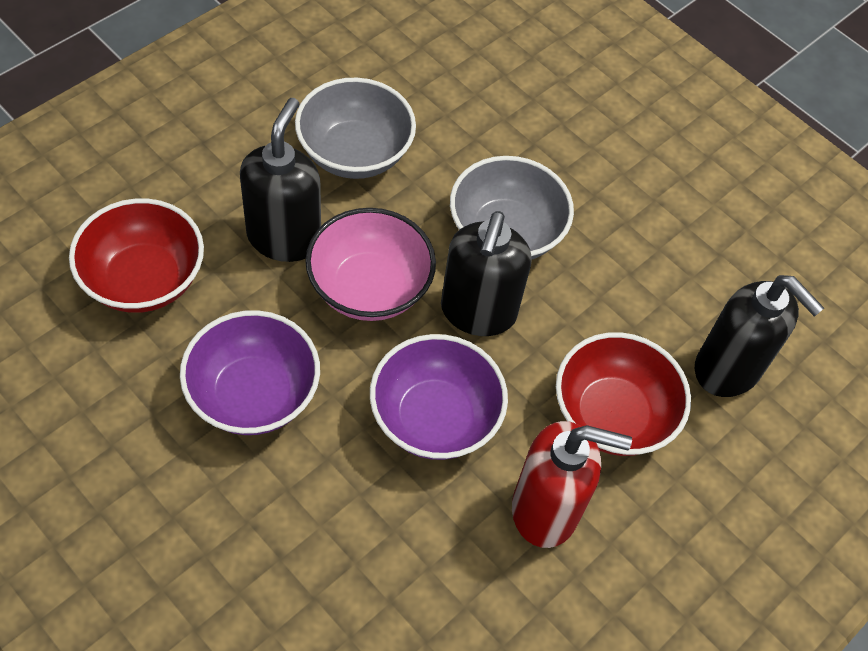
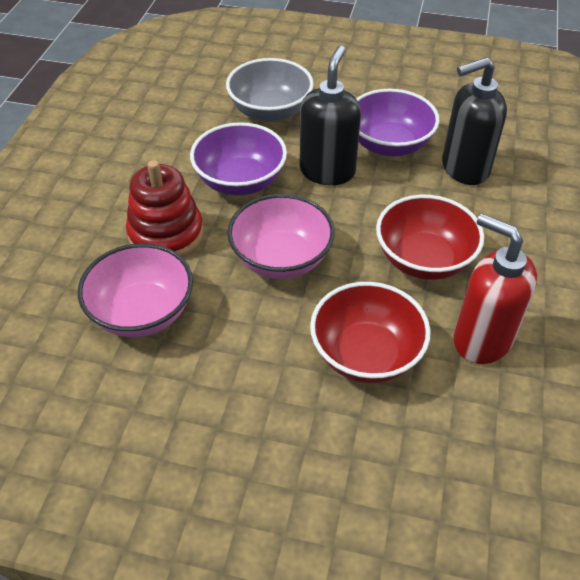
black soap dispenser: 3 -> 2
grey bowl: 2 -> 1
pink bowl: 1 -> 2
red stacking toy: 0 -> 1

